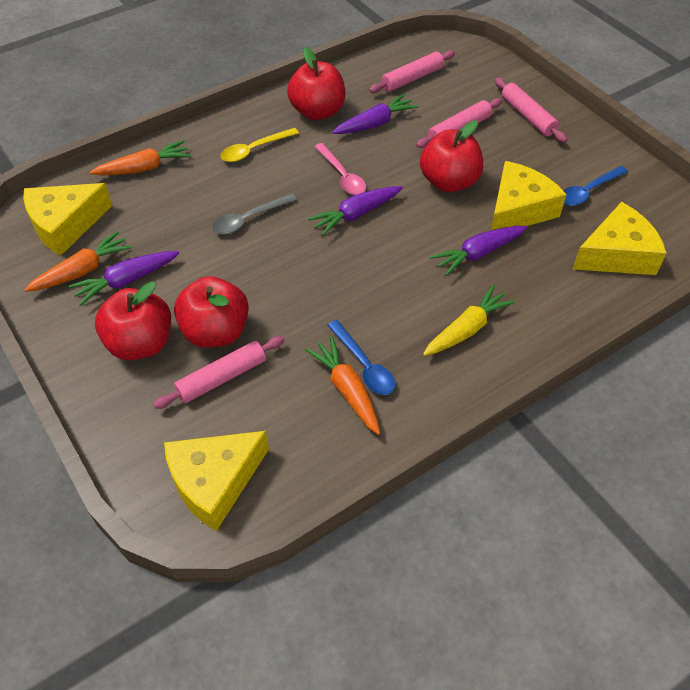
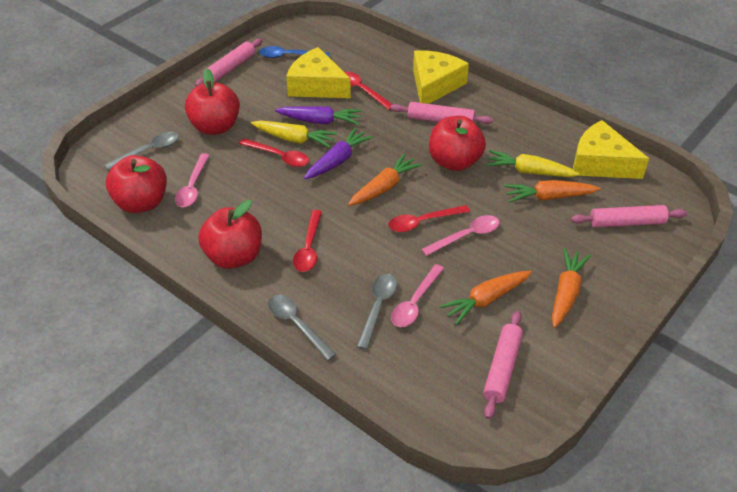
blue spoon: 2 -> 1
grey spoon: 1 -> 3
orange carrot: 3 -> 4
pink spoon: 1 -> 3
purple carrot: 4 -> 2
red spoon: 0 -> 4
yellow carrot: 1 -> 2
yellow cheese: 4 -> 3
yellow spoon: 1 -> 0

